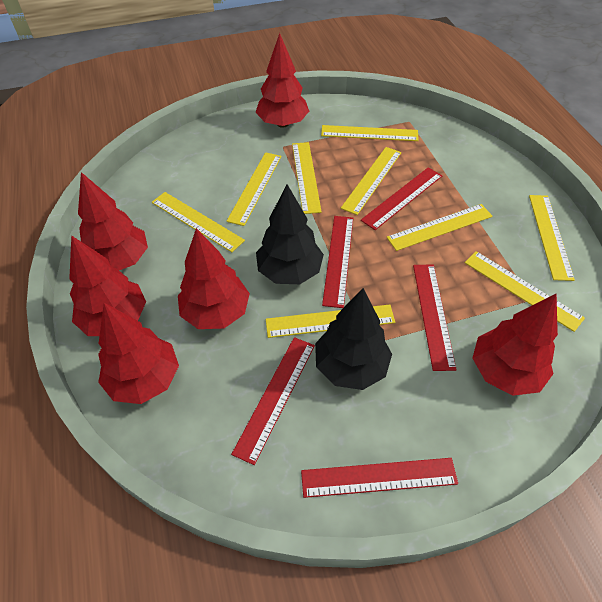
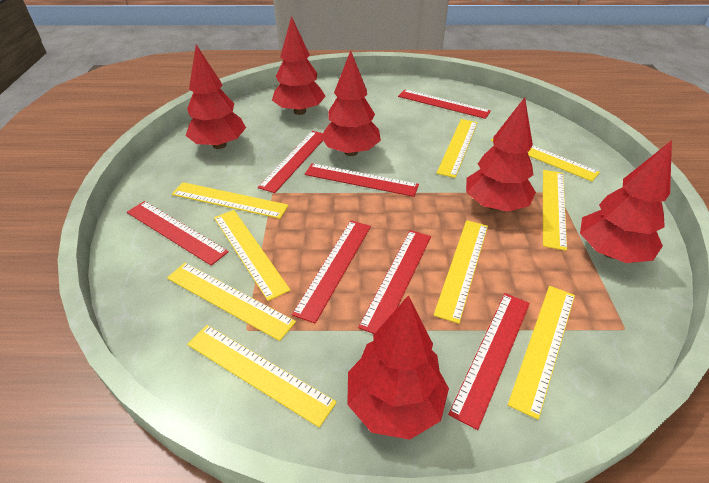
black tree: 2 -> 0
red ruler: 5 -> 7

